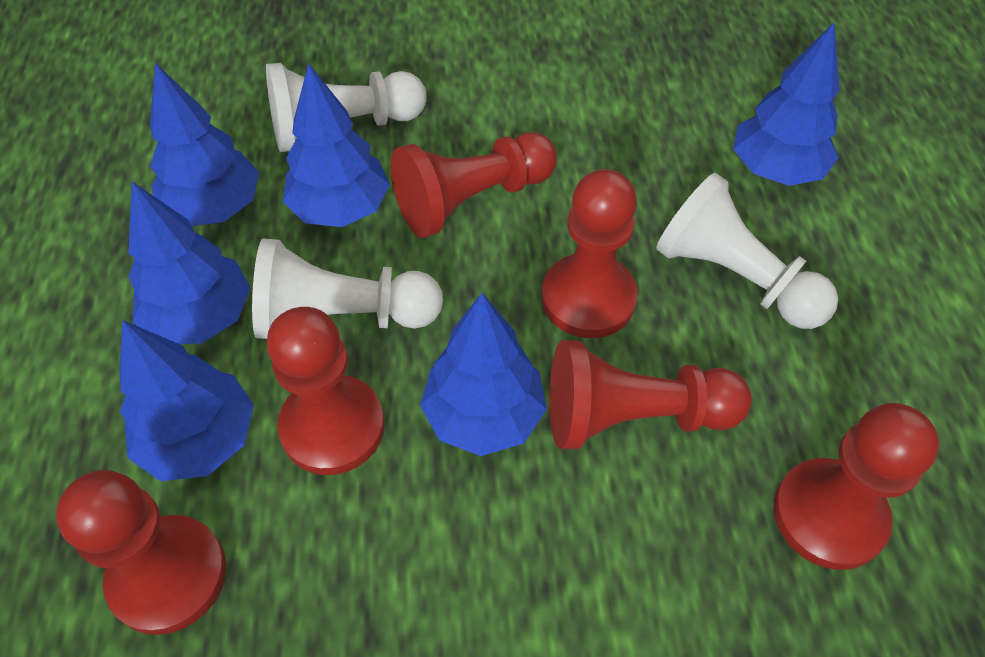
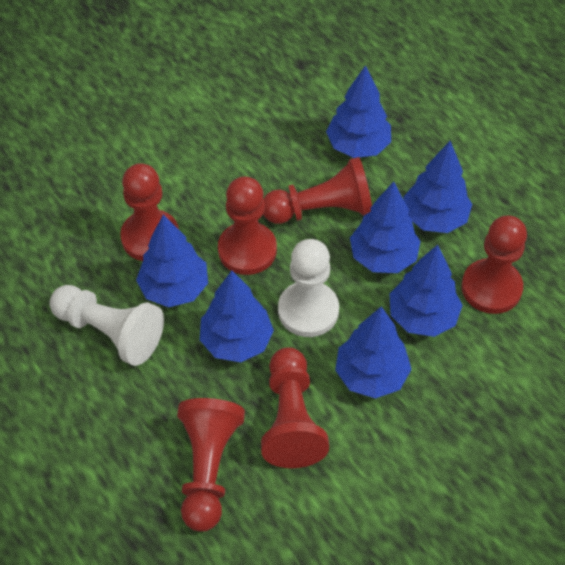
blue tree: 6 -> 7
white pawn: 3 -> 2

